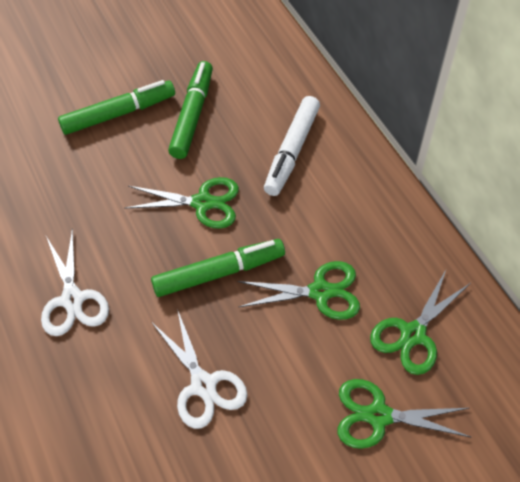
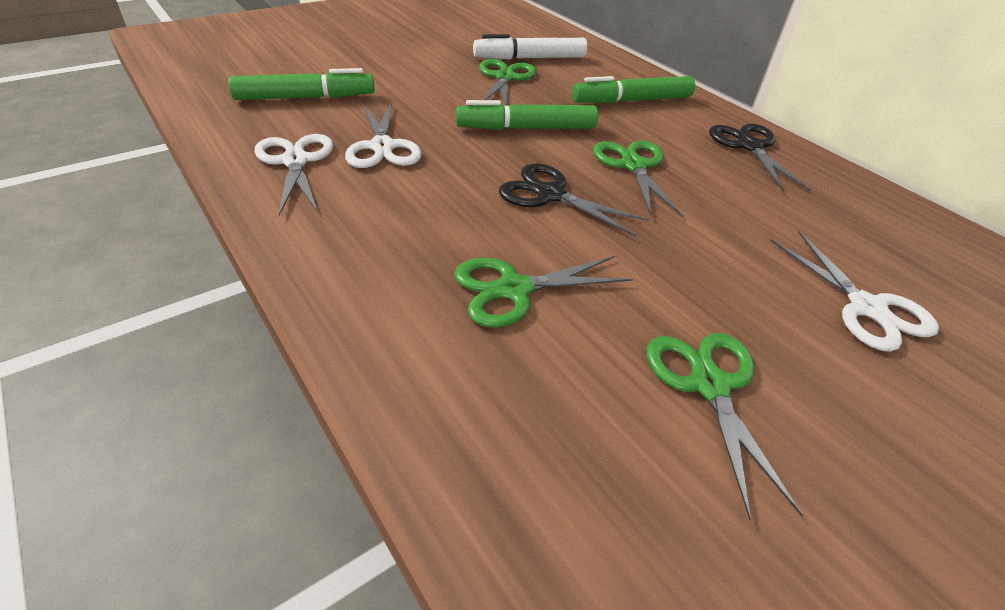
black scissors: 0 -> 2
white scissors: 2 -> 3

